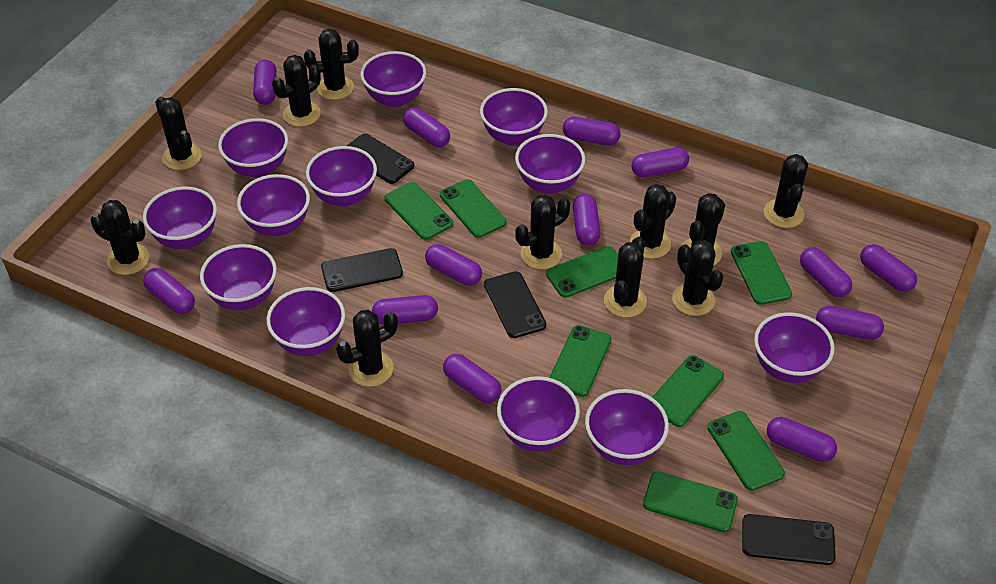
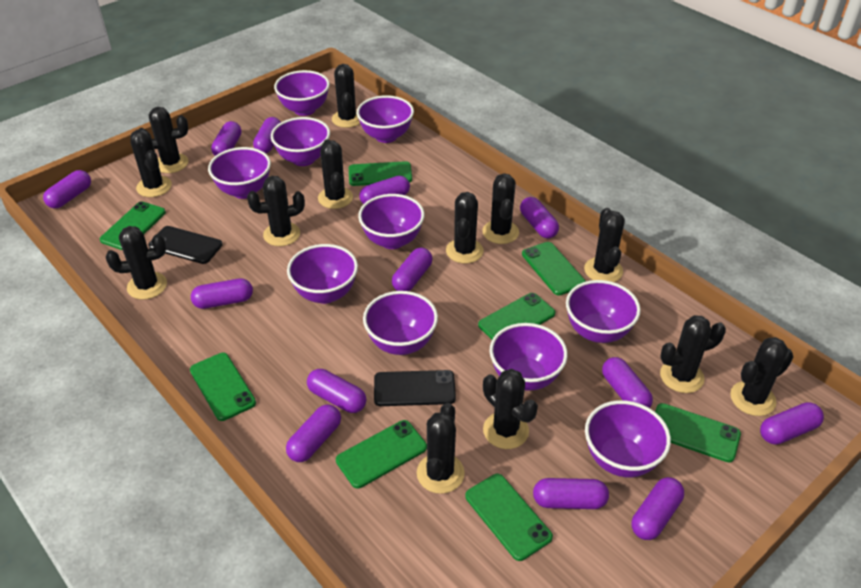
black cactus: 11 -> 13
black phone: 4 -> 2
purple bowl: 12 -> 10

